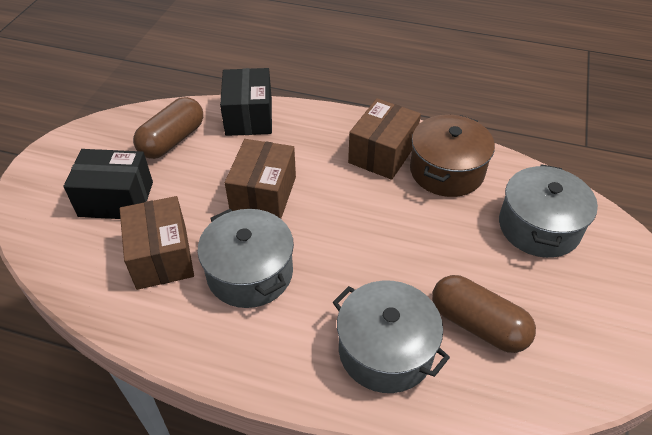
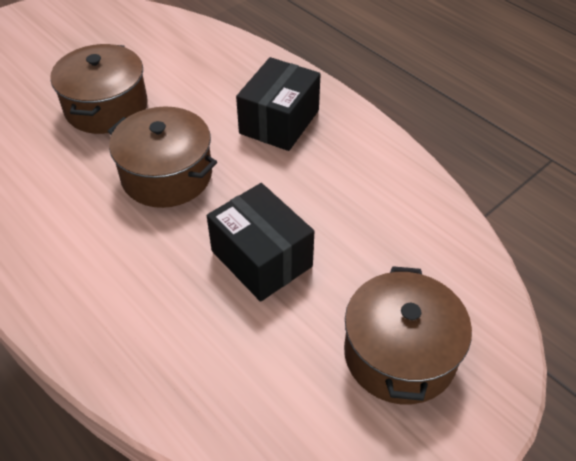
brown box: 3 -> 0
brown capsule: 2 -> 0
brown pot: 1 -> 3
grey pot: 3 -> 0

